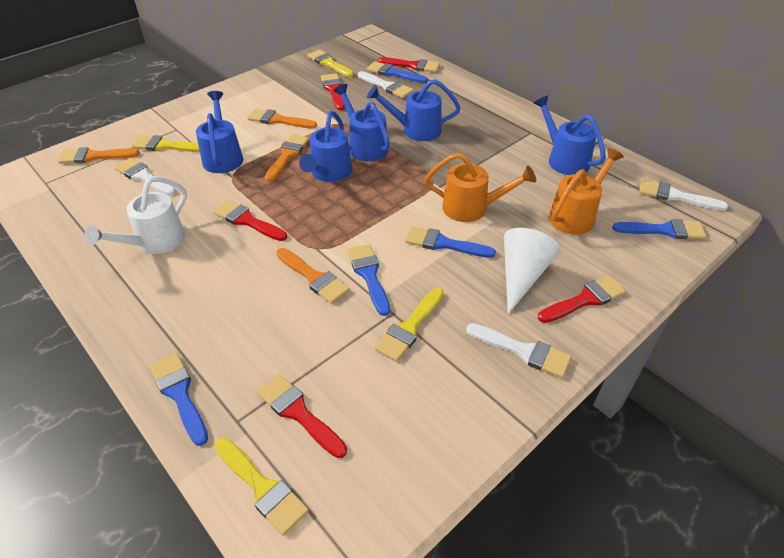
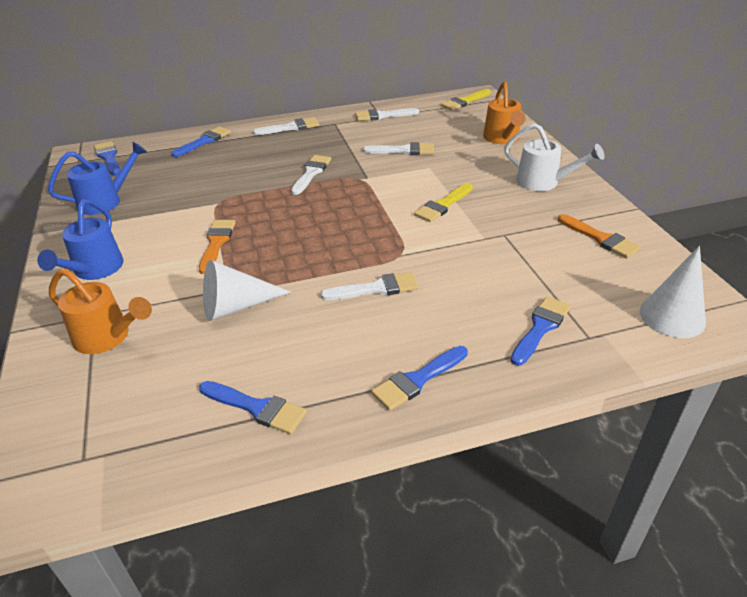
blue watering can: 5 -> 2
orange brush: 4 -> 2
red brush: 5 -> 0
white brush: 4 -> 5
white cone: 1 -> 2
yellow brush: 4 -> 2

